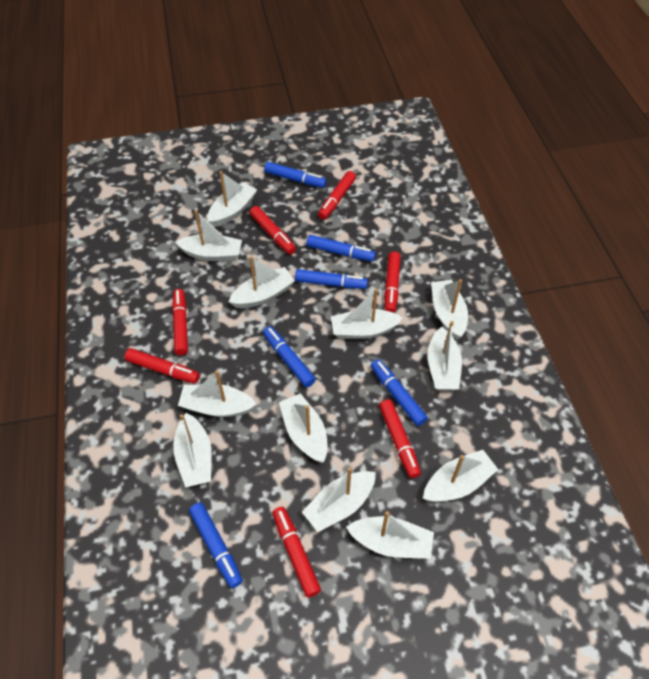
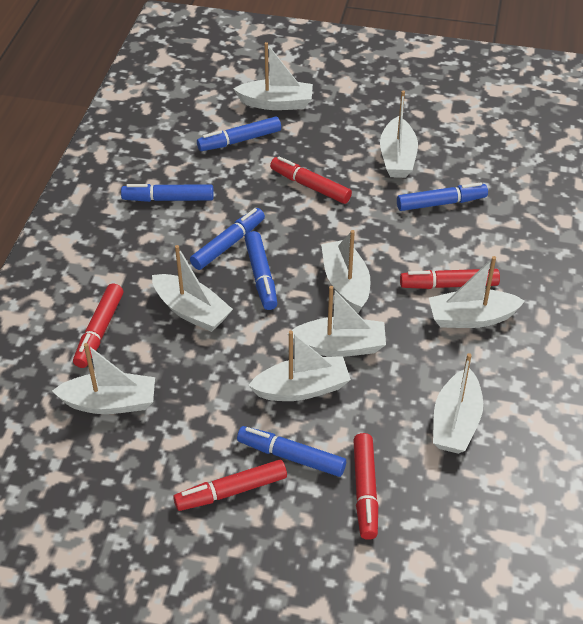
red marker: 7 -> 5
white boat: 12 -> 9

